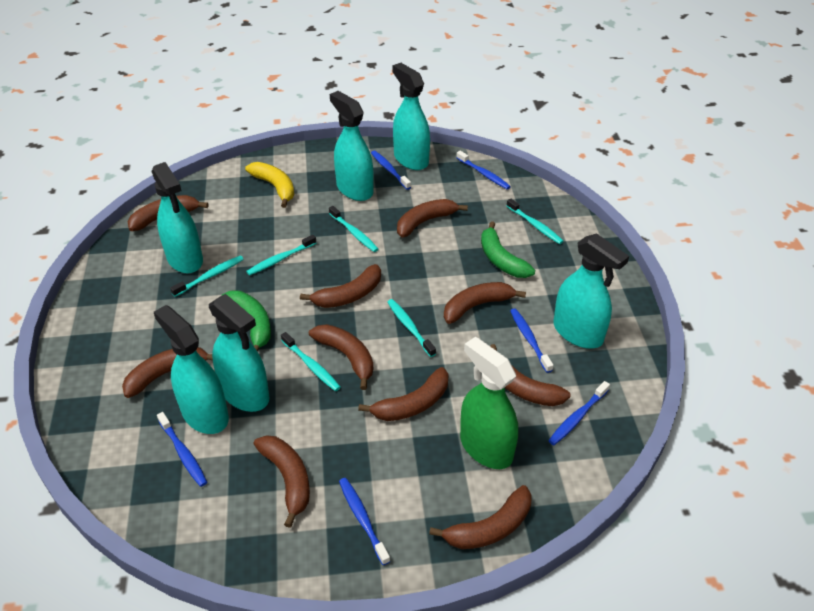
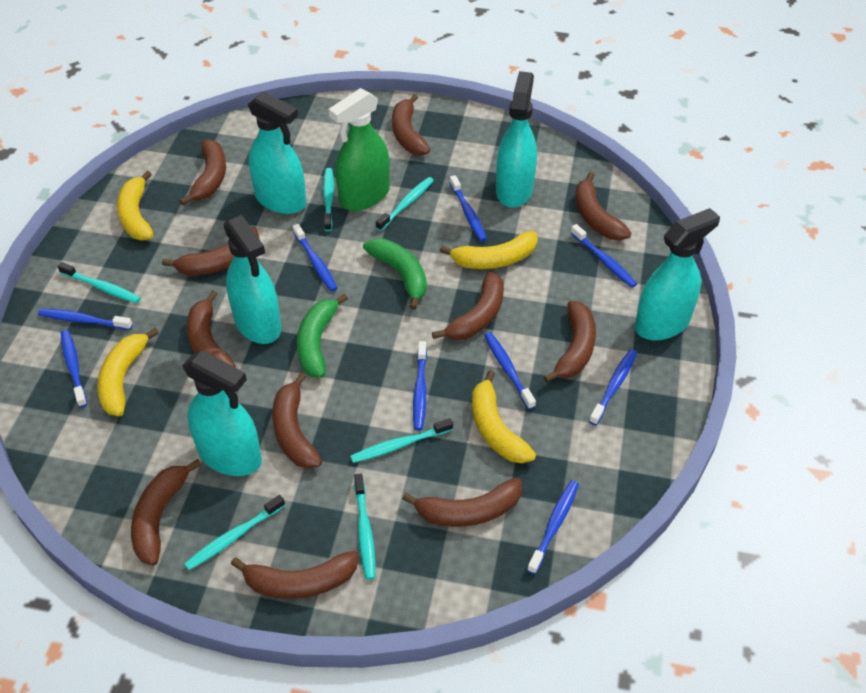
blue toothbrush: 6 -> 9
brown banana: 10 -> 11
turquoise spray bottle: 6 -> 5
yellow banana: 1 -> 4

